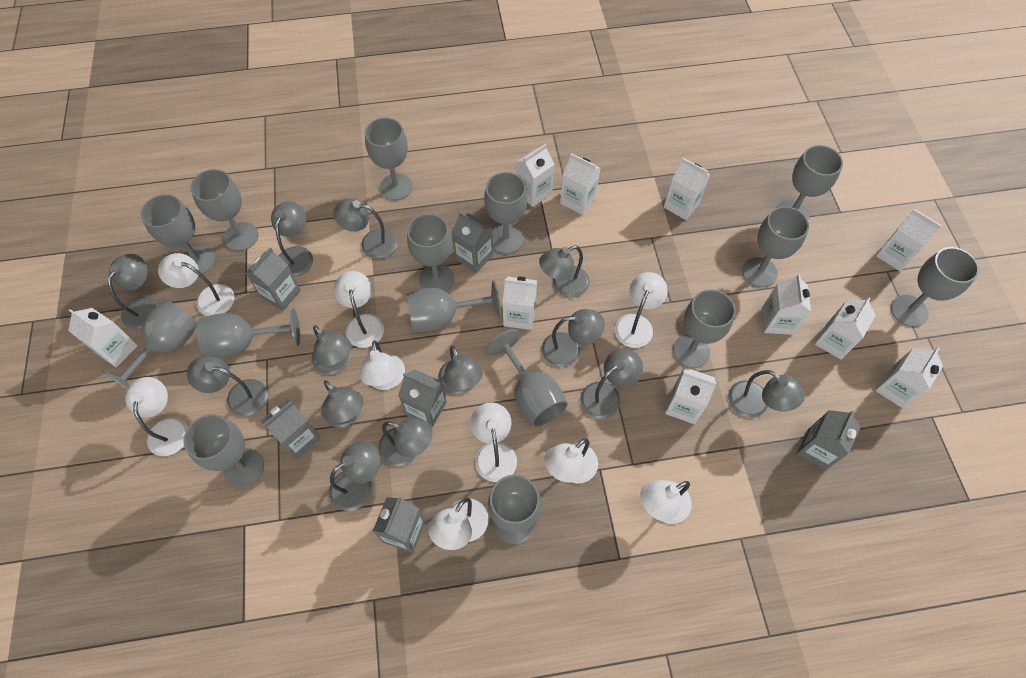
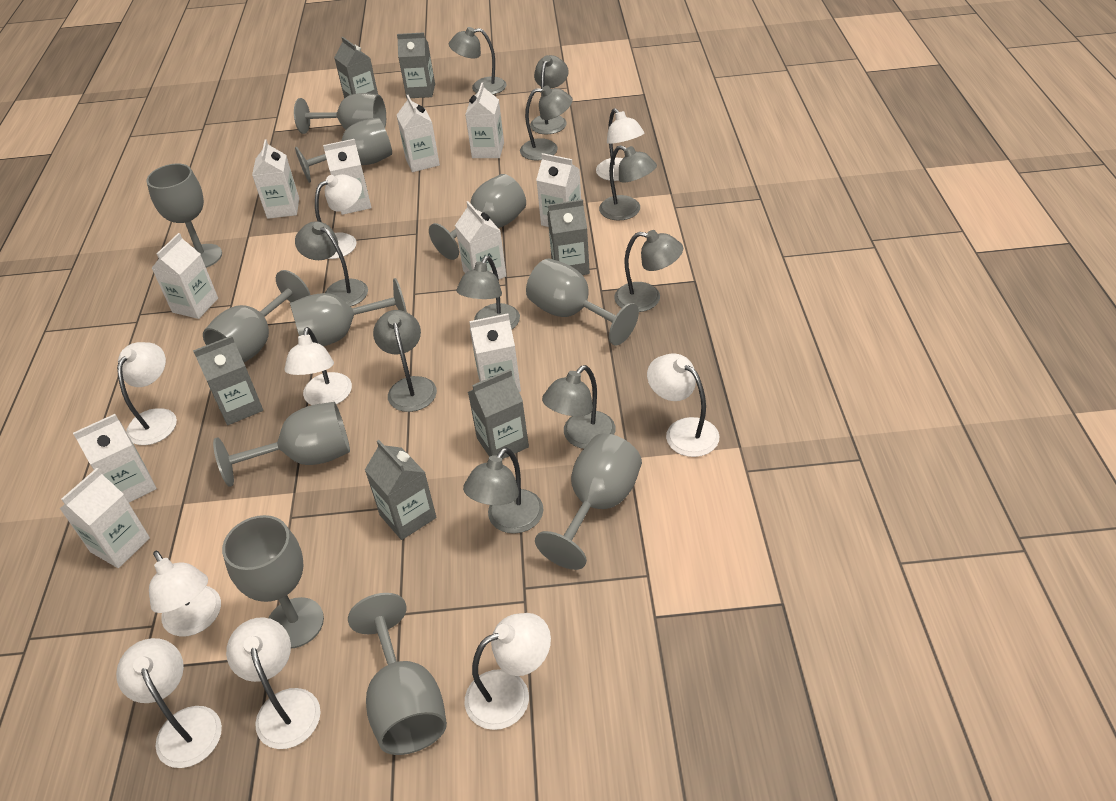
grey goblet: 15 -> 11
grey lamp: 13 -> 10

